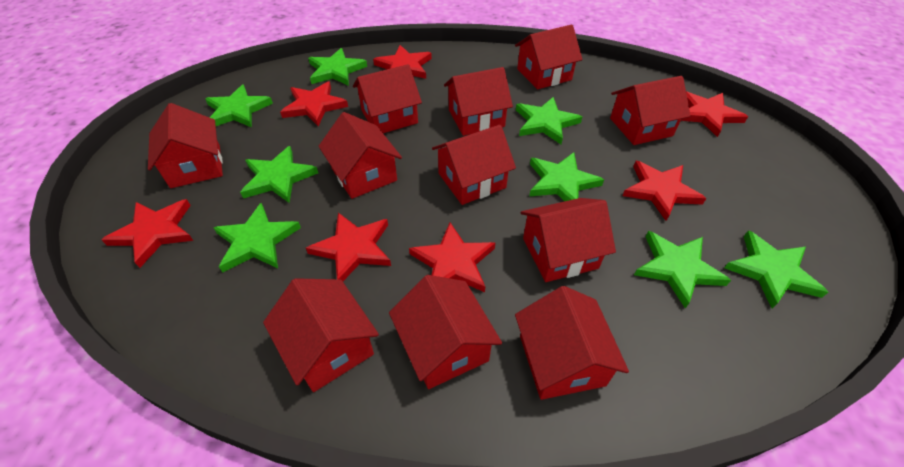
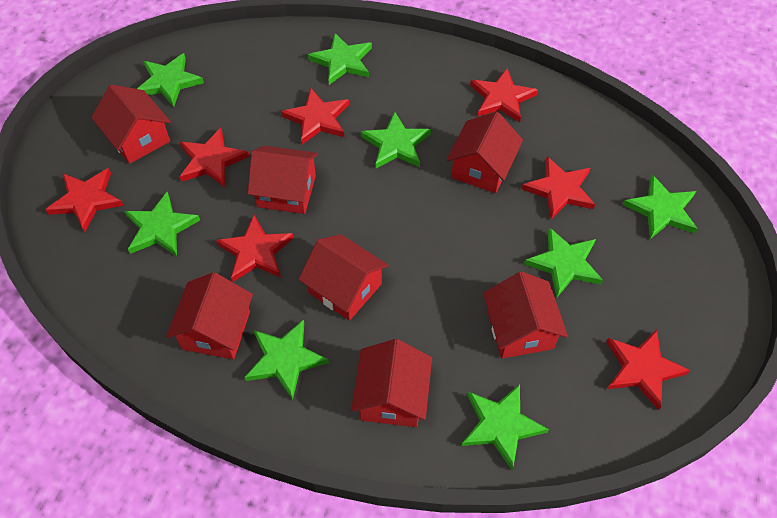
red house: 11 -> 7

